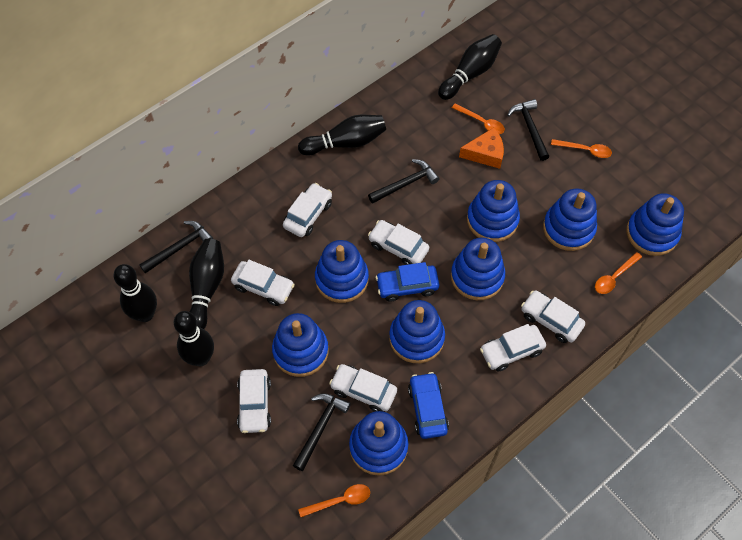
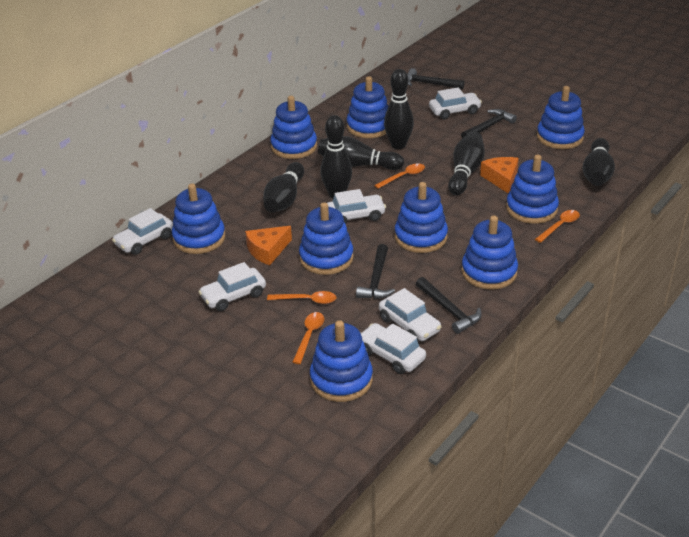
black bowling pin: 5 -> 6
blue car: 2 -> 0
blue stacking toy: 8 -> 9
orange cheese: 1 -> 2
white car: 7 -> 6

